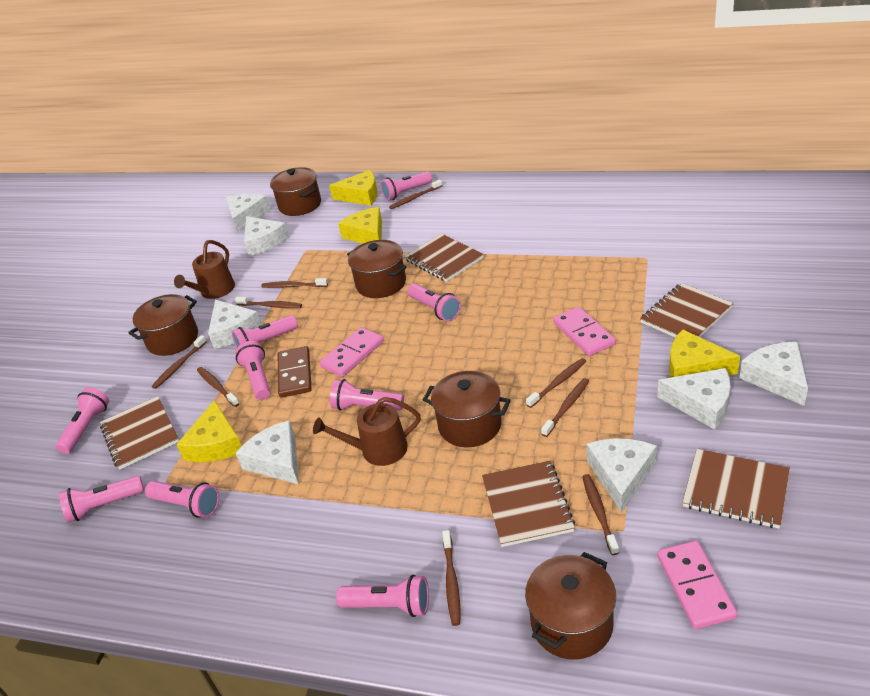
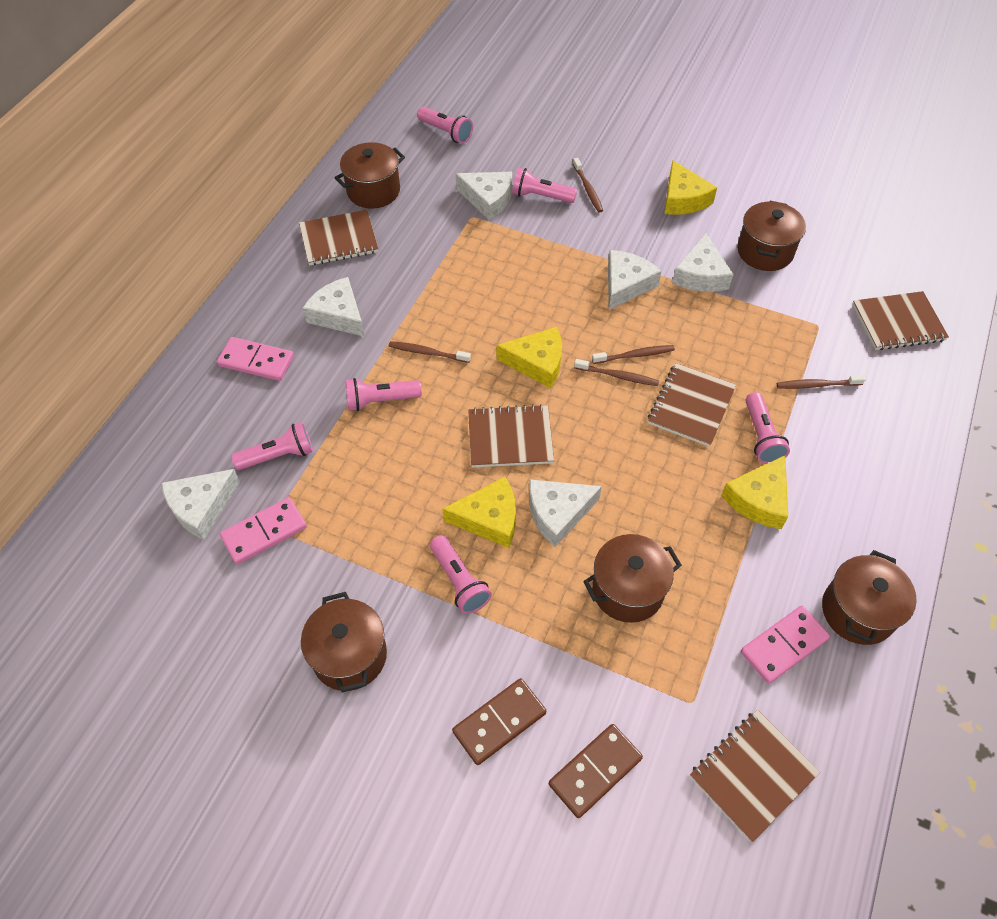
brown domino: 1 -> 2
brown toothbrush: 9 -> 5
brown watering can: 2 -> 0
pink flashlight: 9 -> 6
white cheese: 7 -> 6

